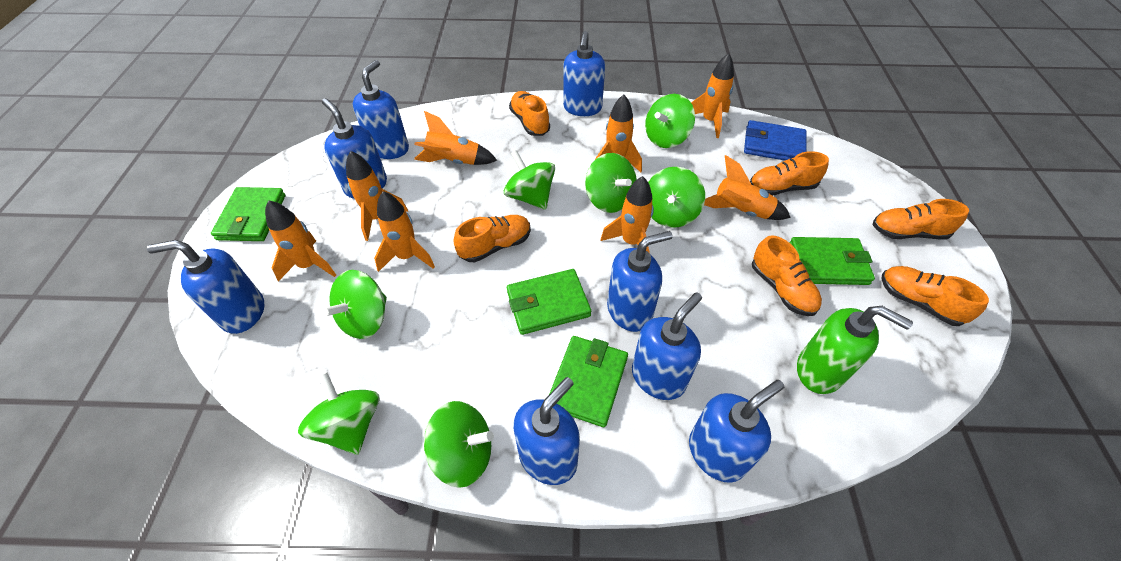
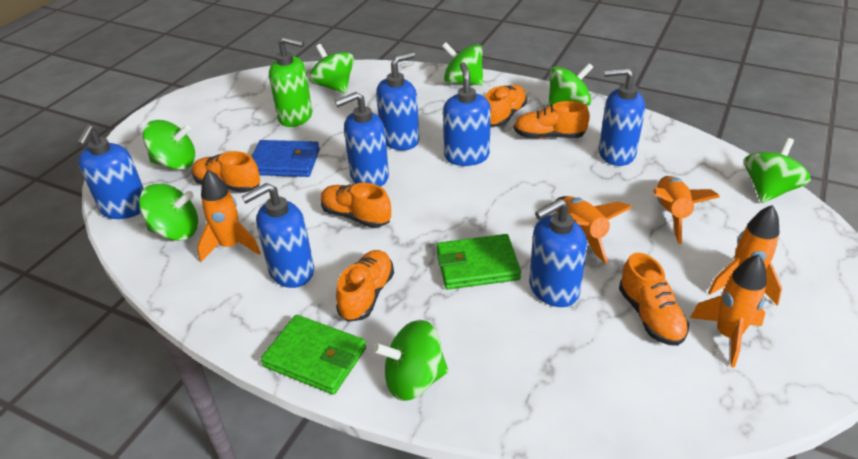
blue soap dispenser: 8 -> 7
green wallet: 4 -> 2
orange rocket: 8 -> 5

